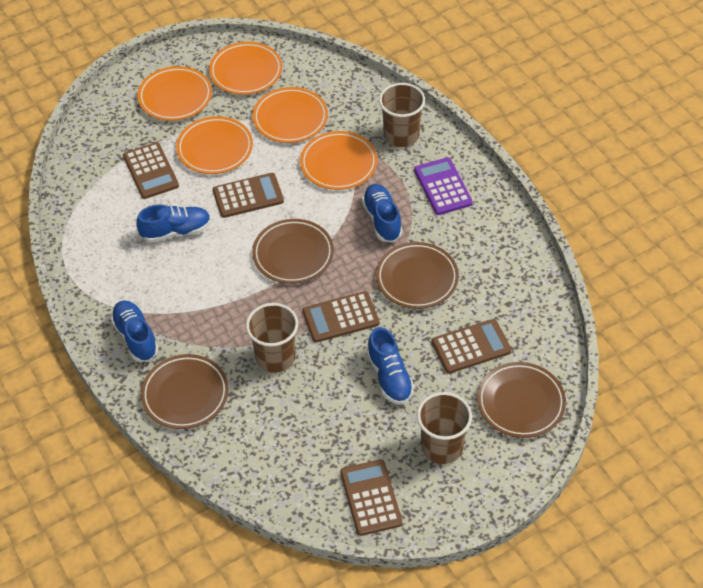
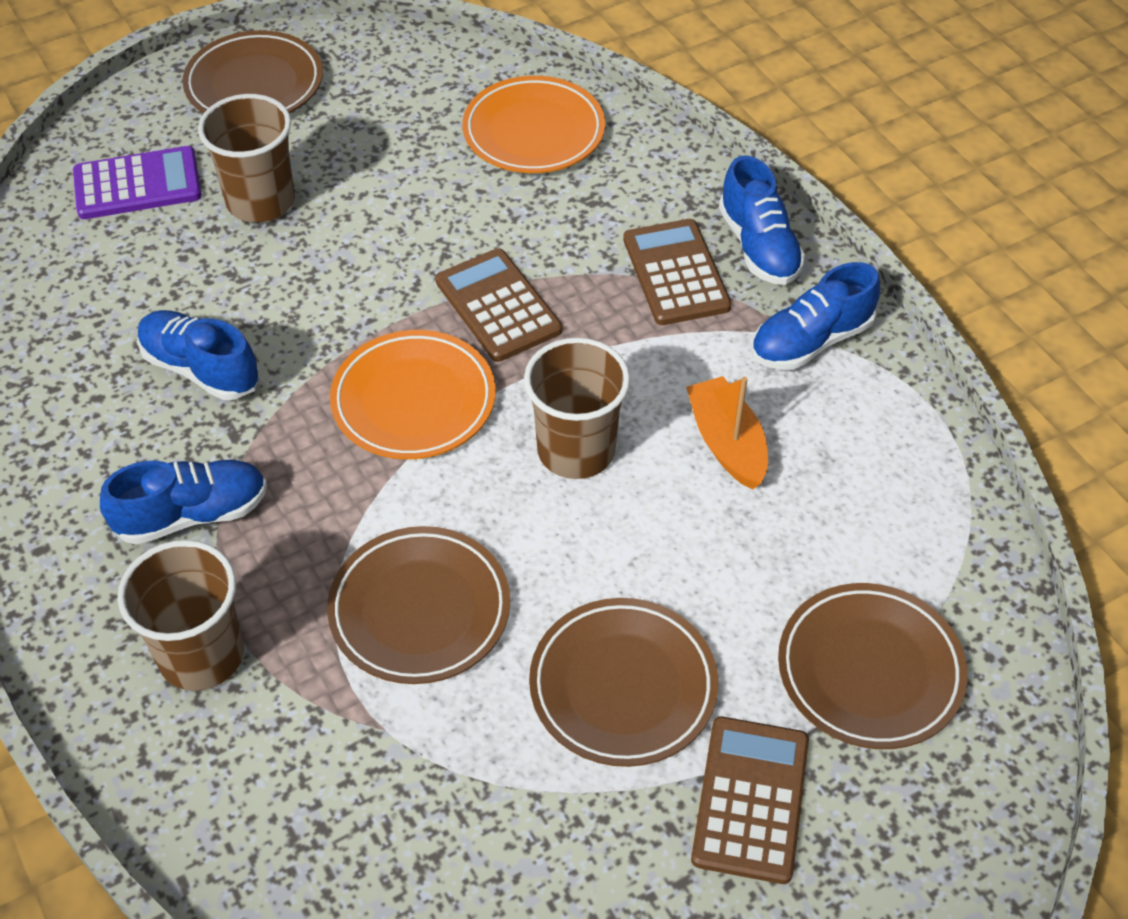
brown calculator: 5 -> 3
orange boat: 0 -> 1
orange plate: 5 -> 2

